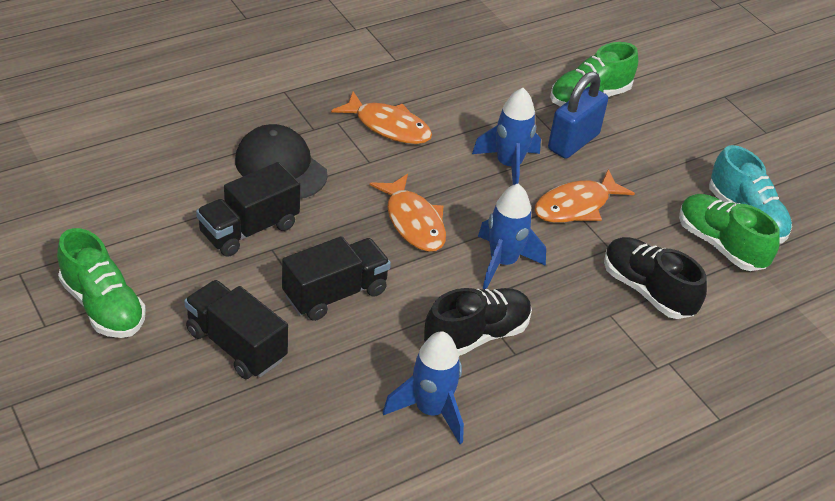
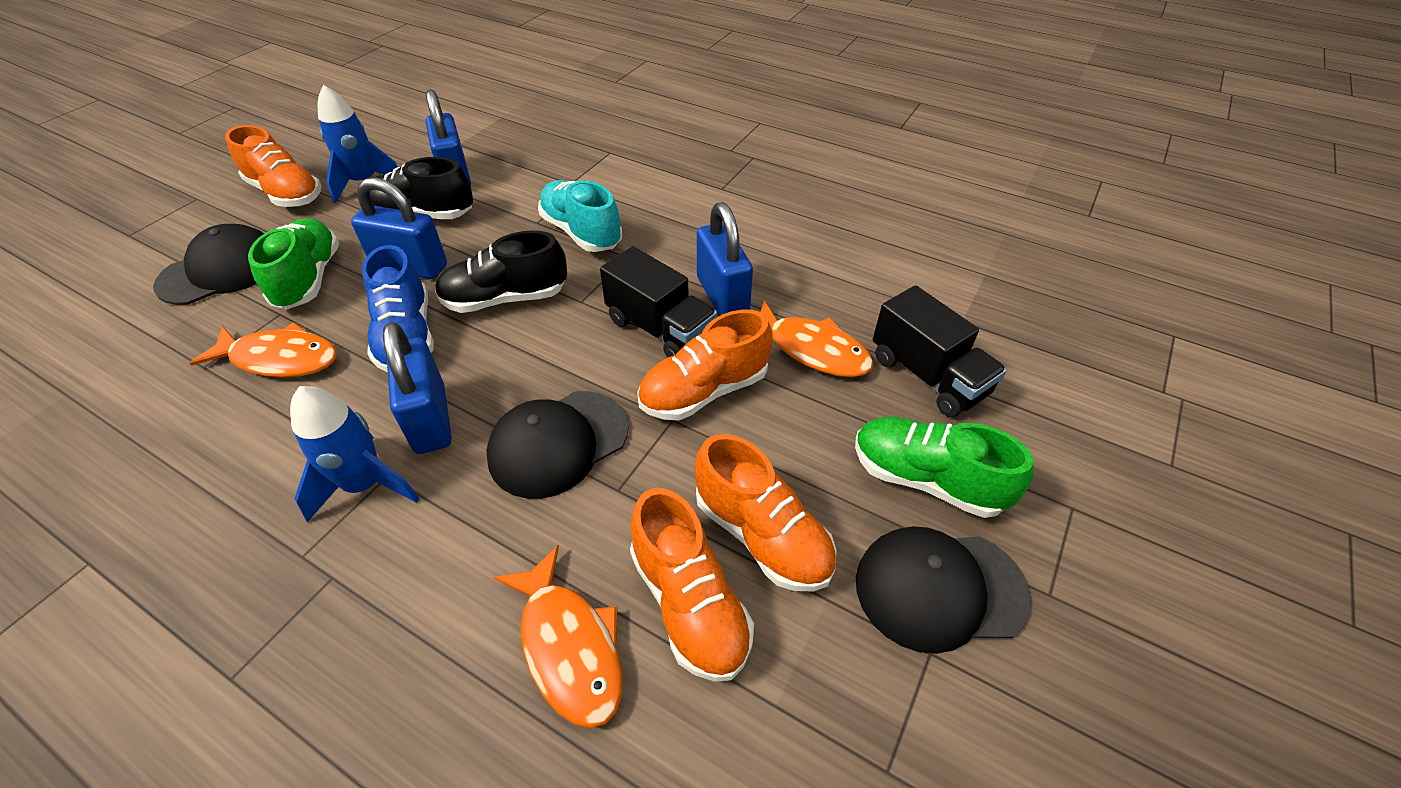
black cap: 1 -> 3
black truck: 3 -> 2
blue padlock: 1 -> 4
blue rocket: 3 -> 2
blue shoe: 0 -> 1
green shoe: 3 -> 2
orange shoe: 0 -> 4

